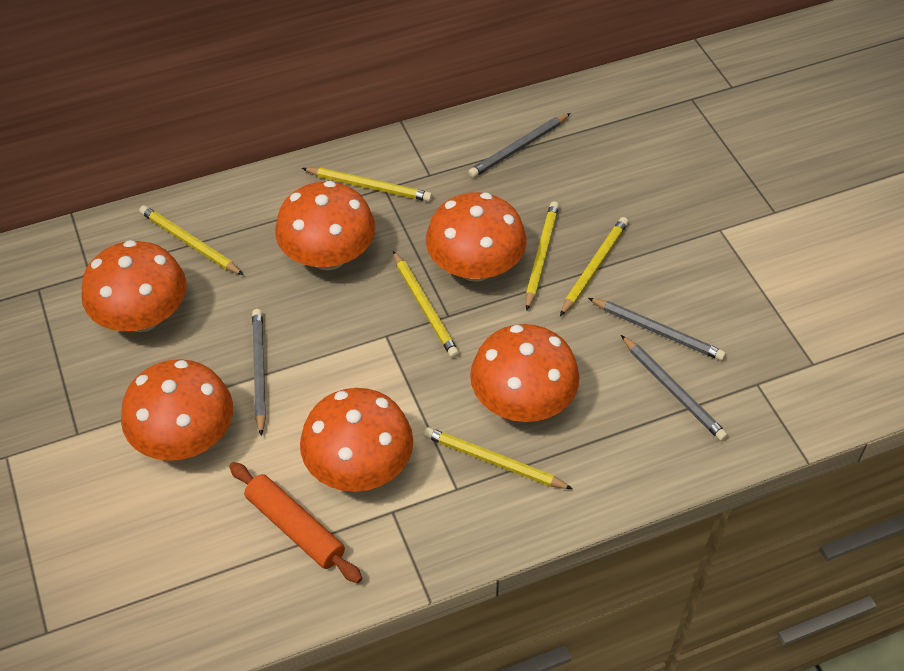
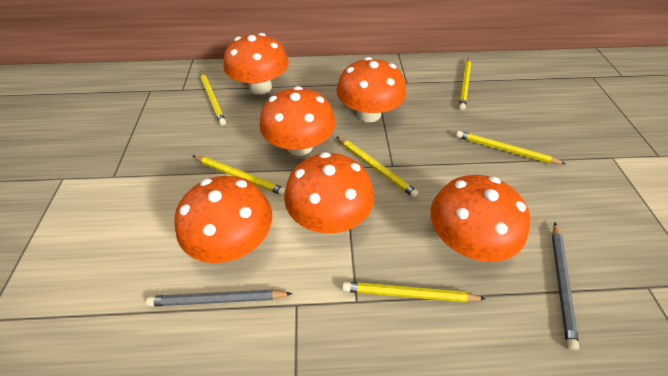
grey pencil: 4 -> 2
orange rolling pin: 1 -> 0

